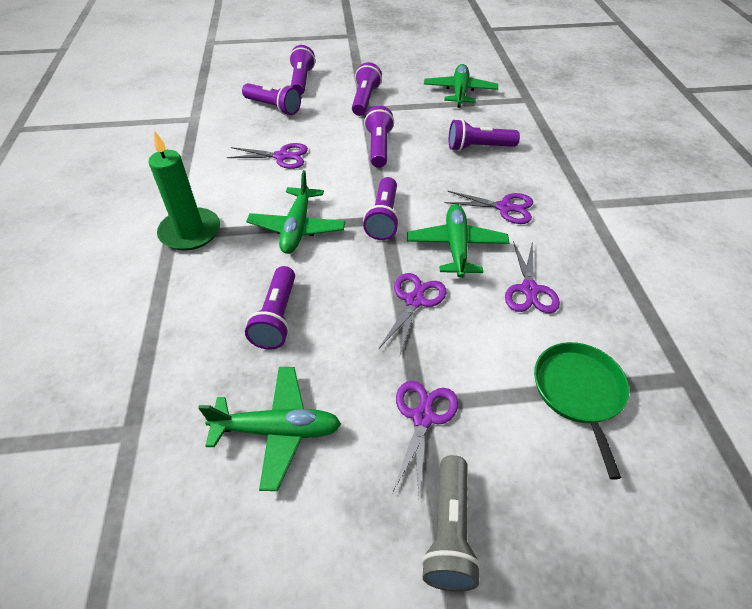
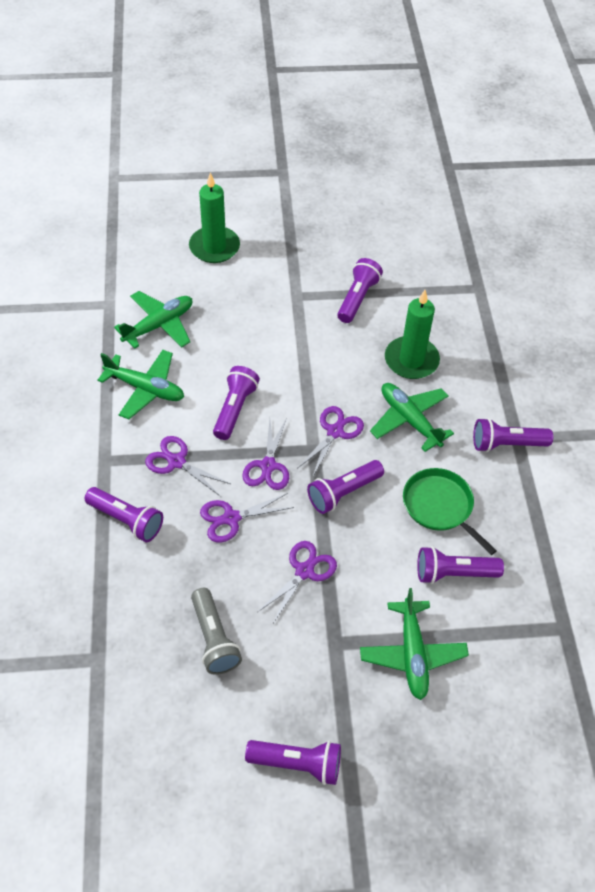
green candle: 1 -> 2

